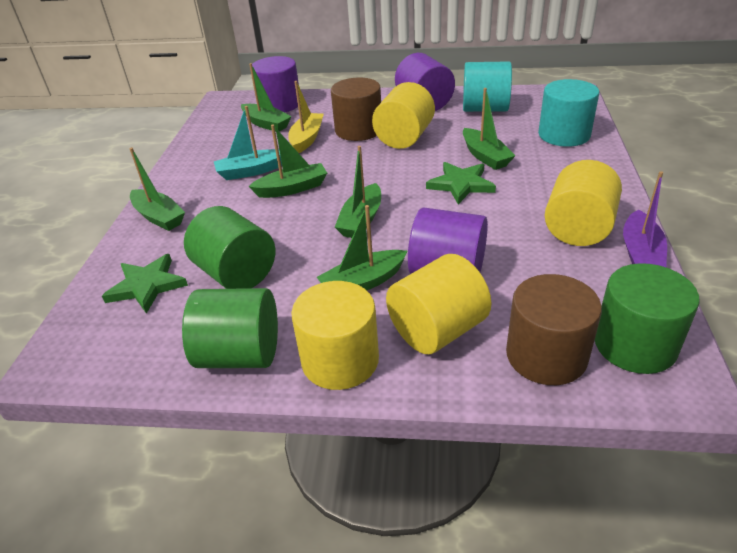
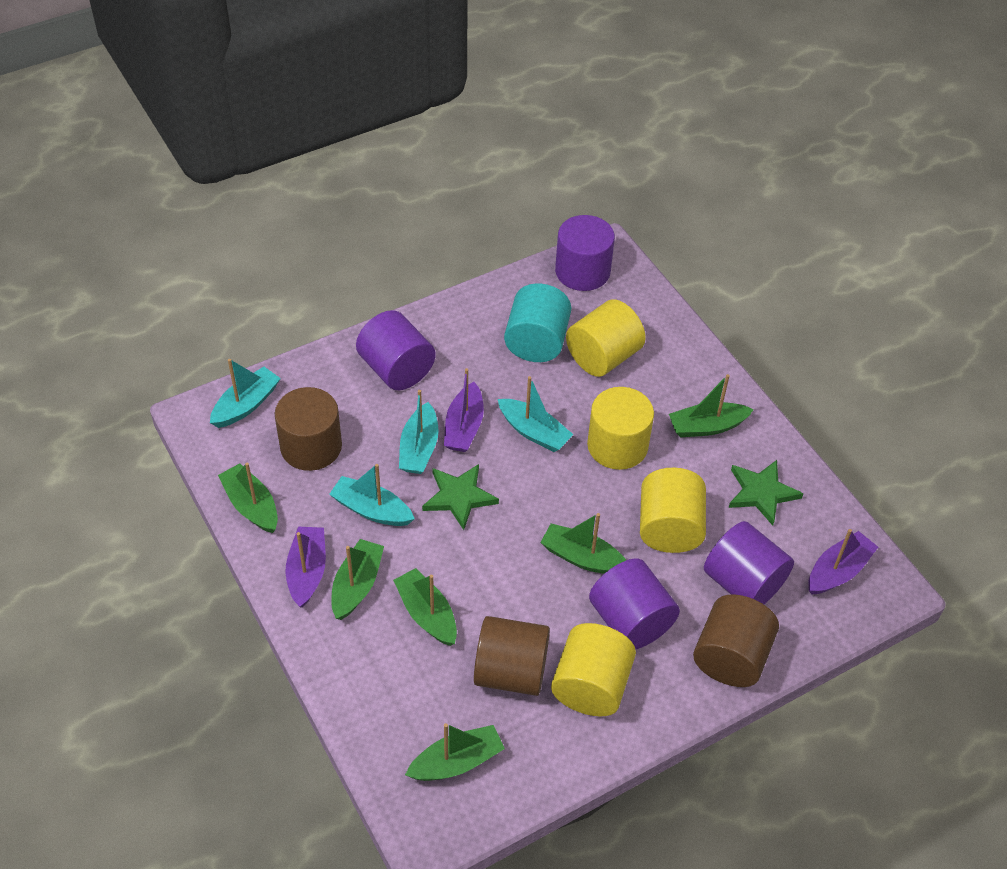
brown cylinder: 2 -> 3
green cylinder: 3 -> 0
purple boat: 1 -> 3
purple cylinder: 3 -> 4
turquoise boat: 1 -> 4
turquoise cylinder: 2 -> 1
yellow boat: 1 -> 0

